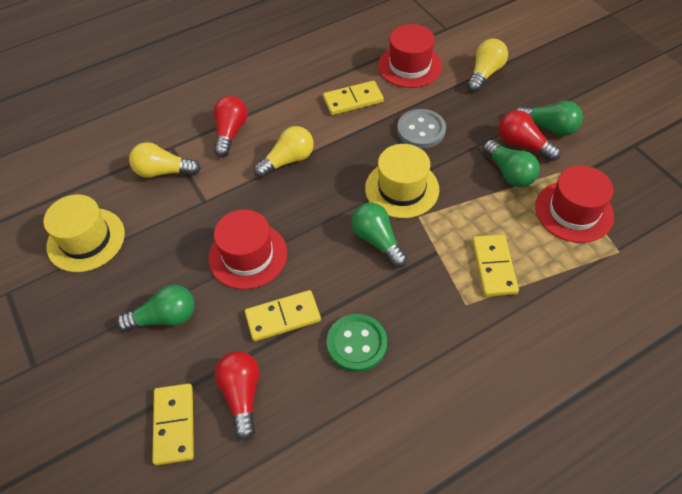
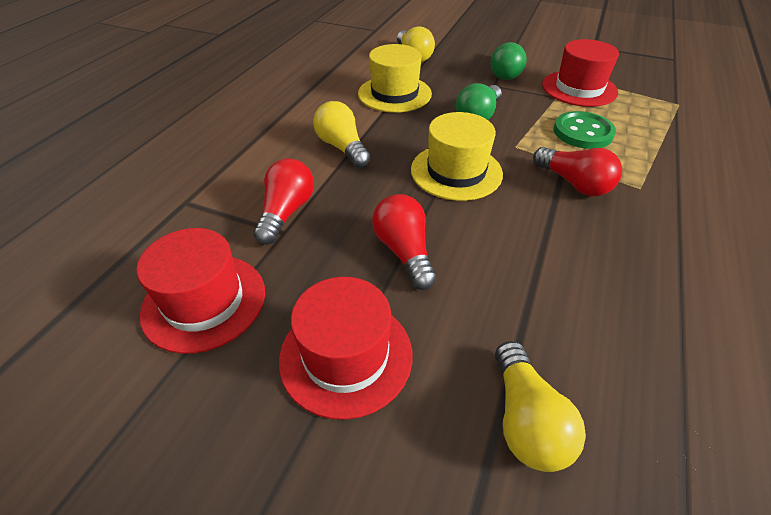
green light bulb: 4 -> 2
grey button: 1 -> 0
yellow domino: 4 -> 0

